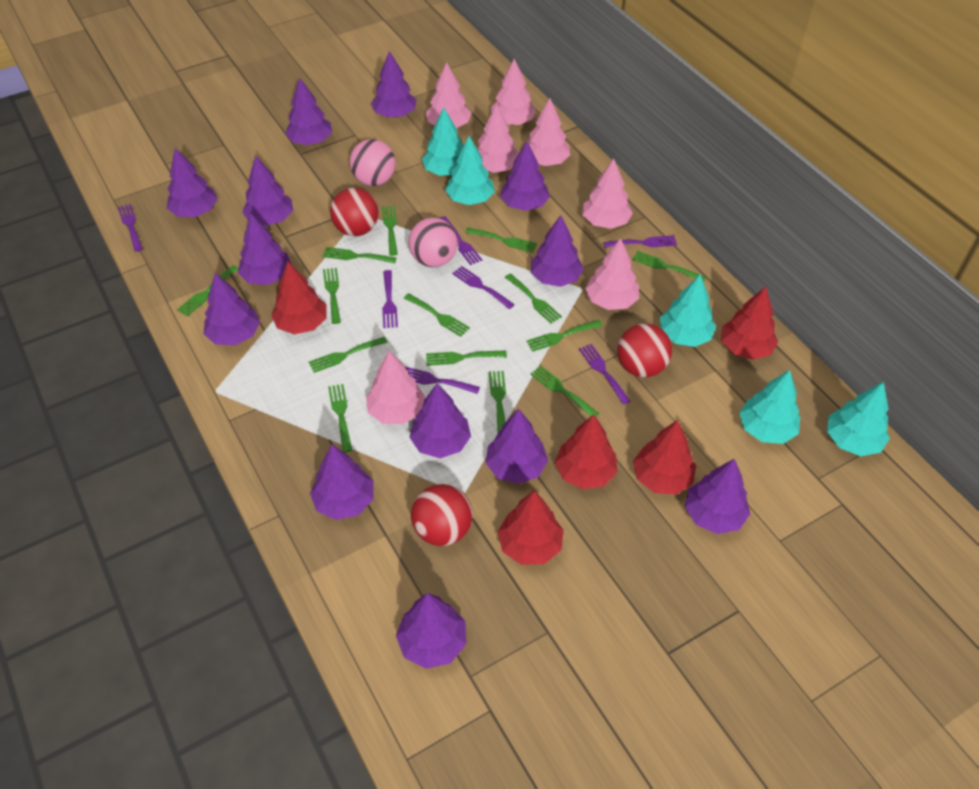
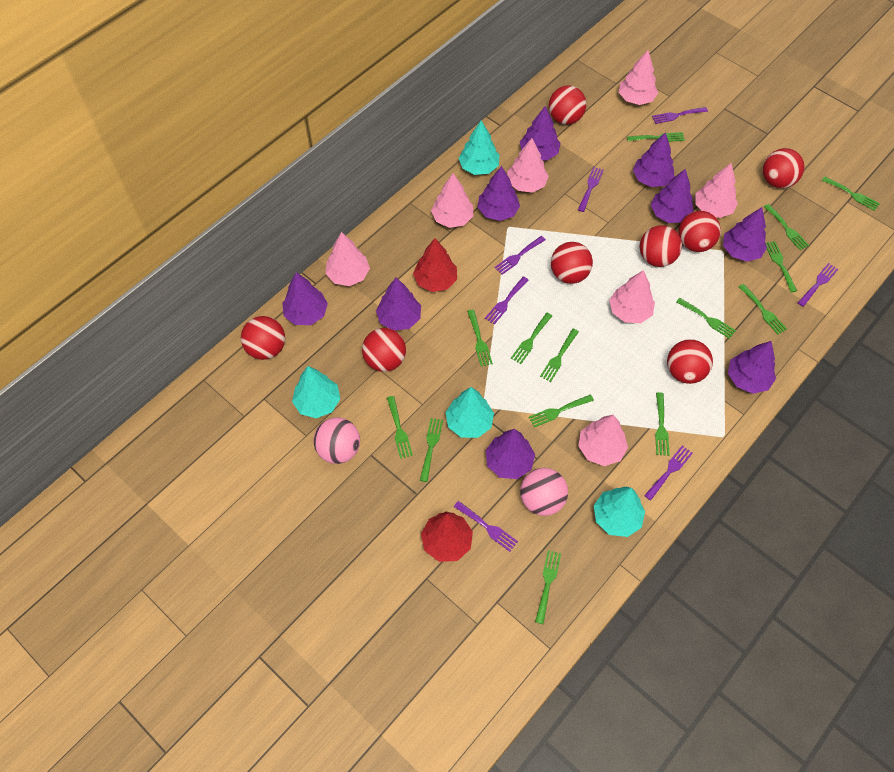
purple tree: 13 -> 9
red ball: 3 -> 8
red tree: 5 -> 2
turquoise tree: 5 -> 4

